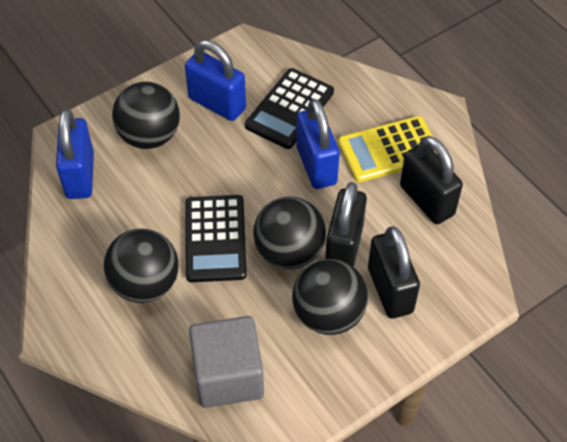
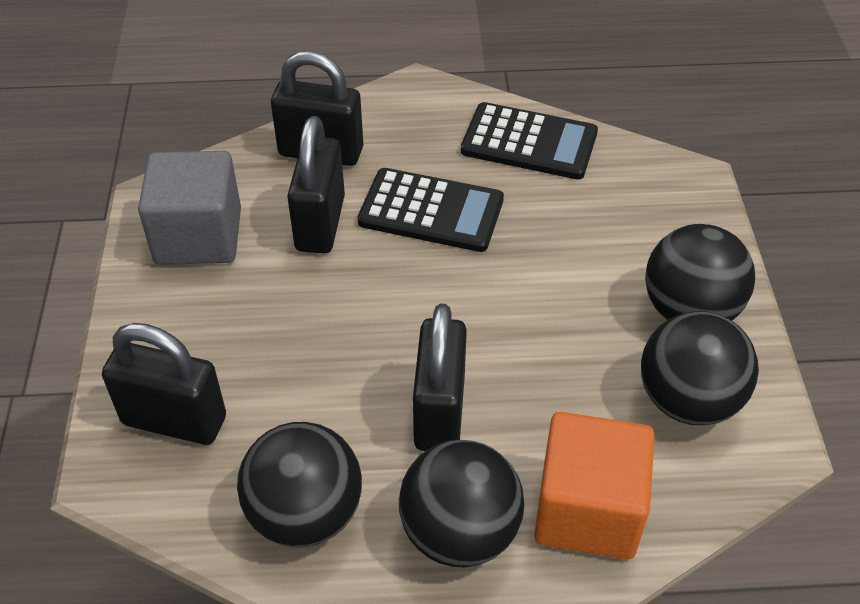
black padlock: 3 -> 4
blue padlock: 3 -> 0
orange cube: 0 -> 1
yellow calculator: 1 -> 0

